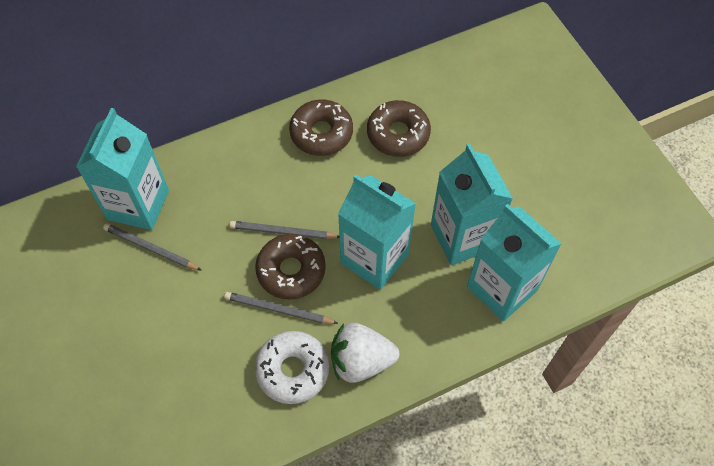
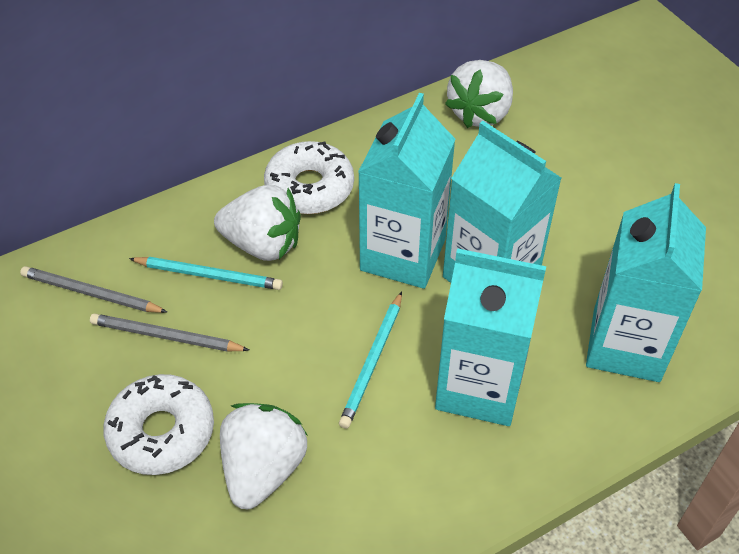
brown donut: 3 -> 0
grey pencil: 3 -> 2
turquoise pencil: 0 -> 2
white donut: 1 -> 2
white strawberry: 1 -> 3

